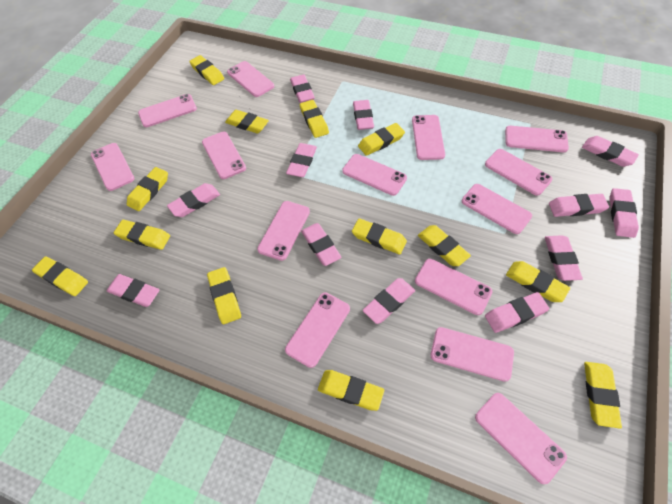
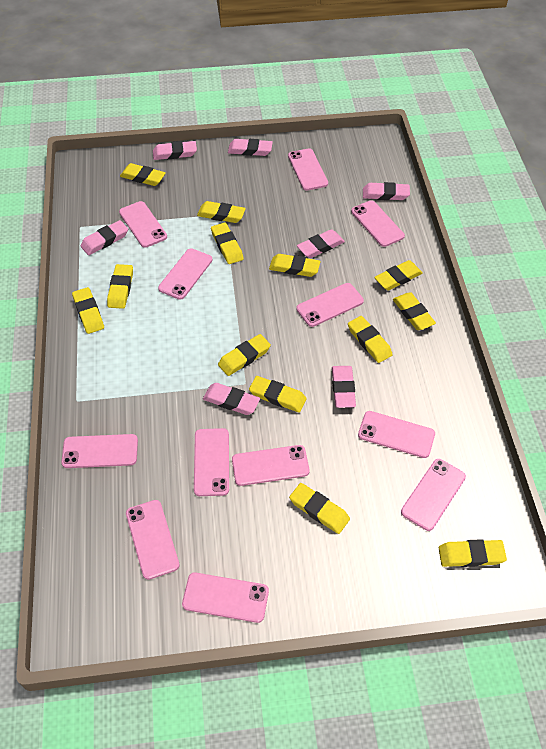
pink eraser: 12 -> 7
pink phone: 14 -> 12

